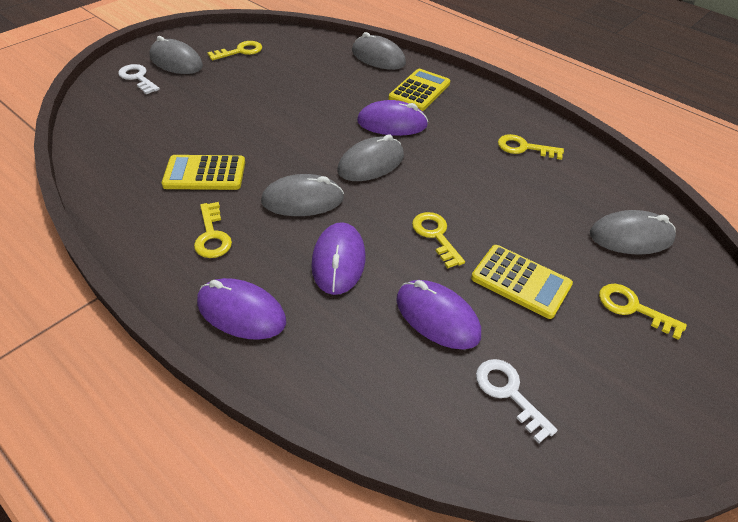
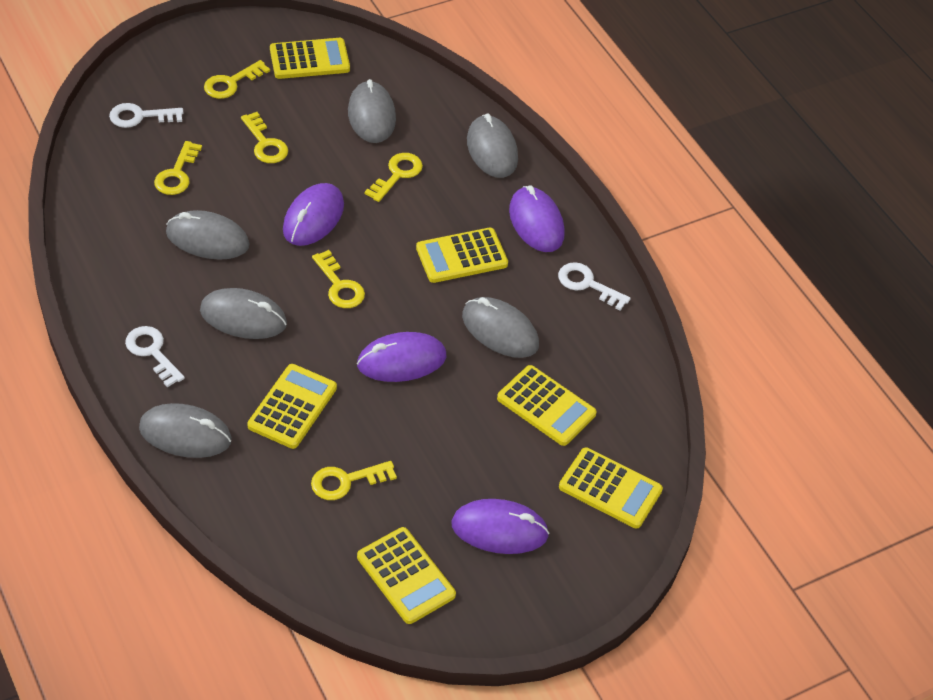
grey mouse: 5 -> 6
white key: 2 -> 3
yellow calculator: 3 -> 6
yellow key: 5 -> 6

